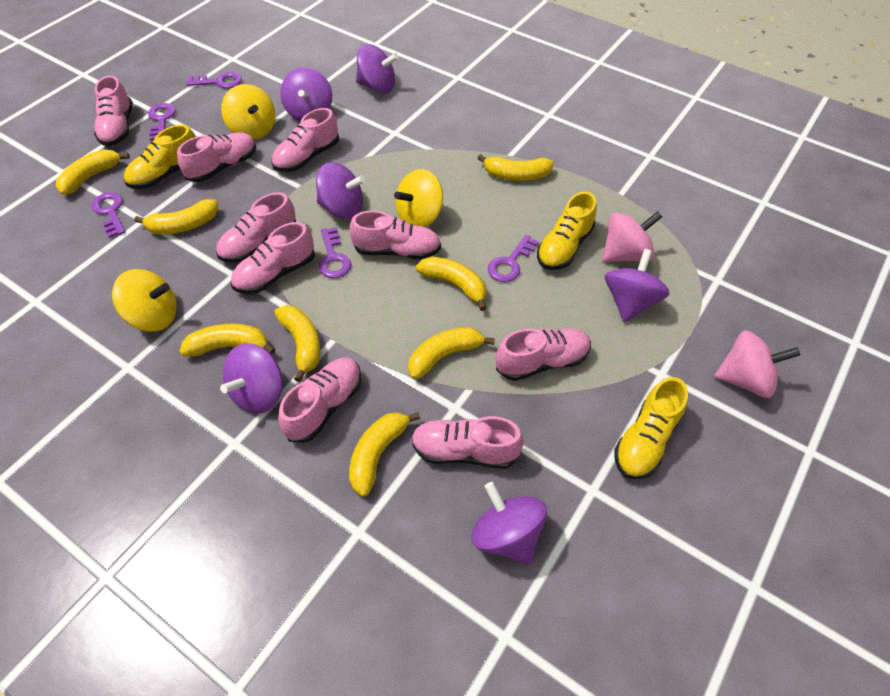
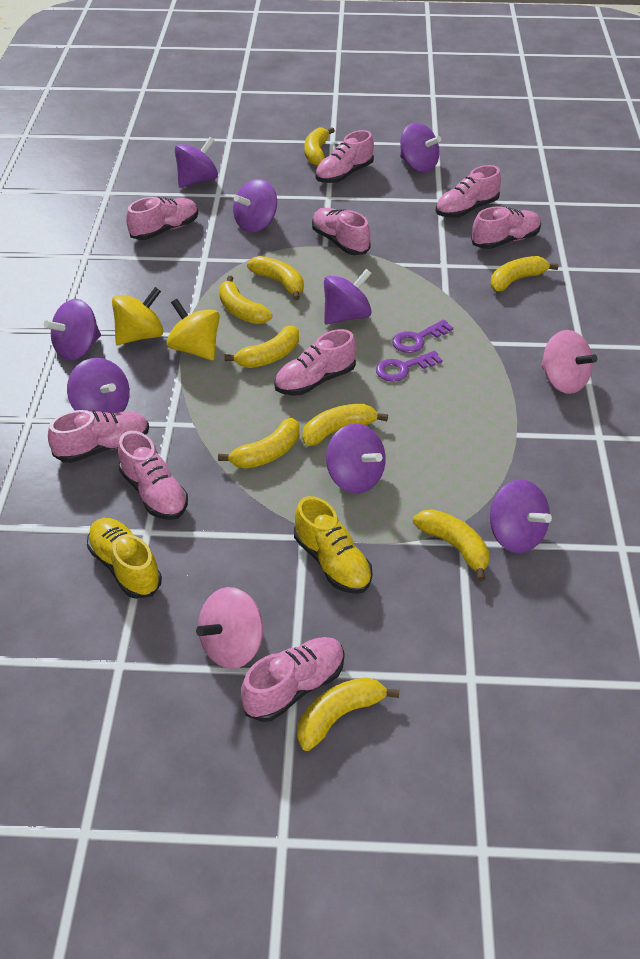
purple key: 5 -> 2
purple spinning top: 6 -> 8
yellow banana: 8 -> 9
yellow shoe: 3 -> 2
yellow spinning top: 3 -> 2

